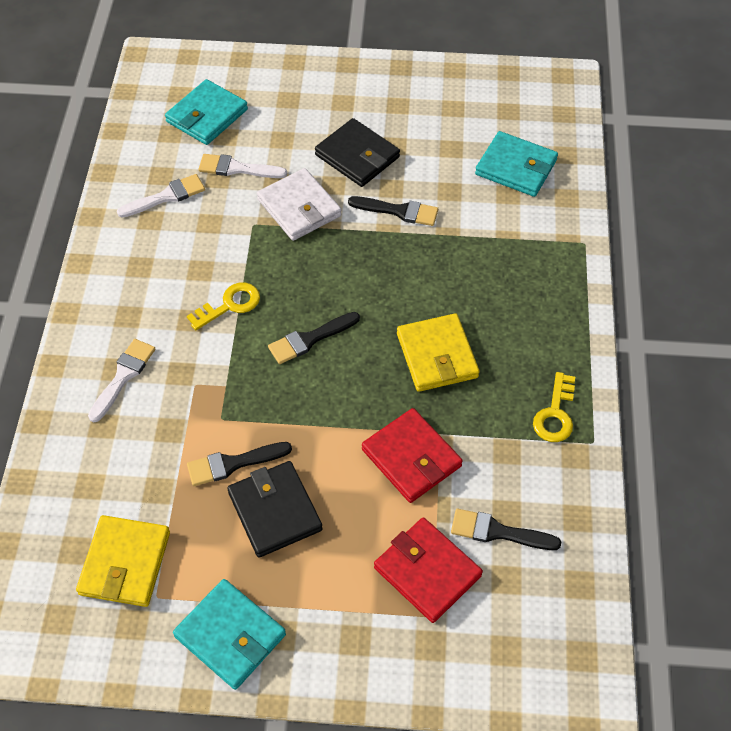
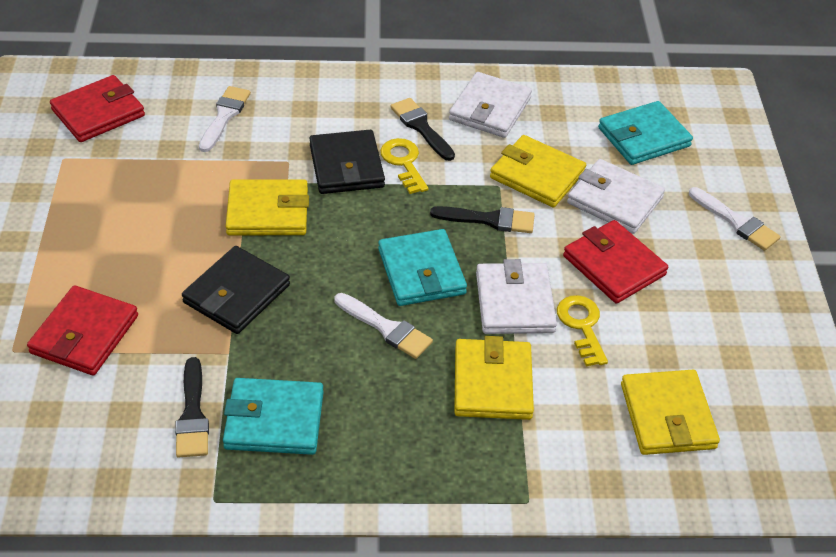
black brush: 4 -> 3
red wallet: 2 -> 3
white wallet: 1 -> 3
yellow wallet: 2 -> 4

